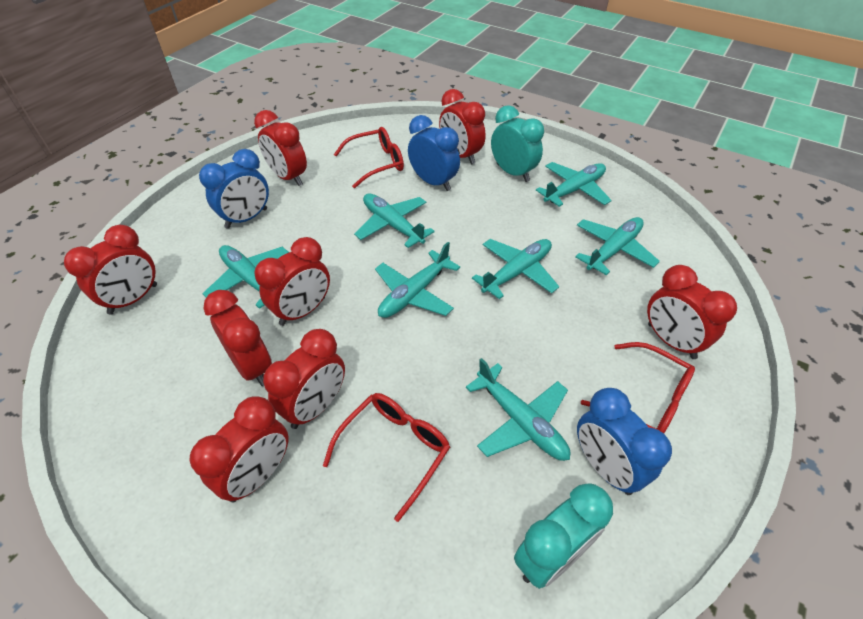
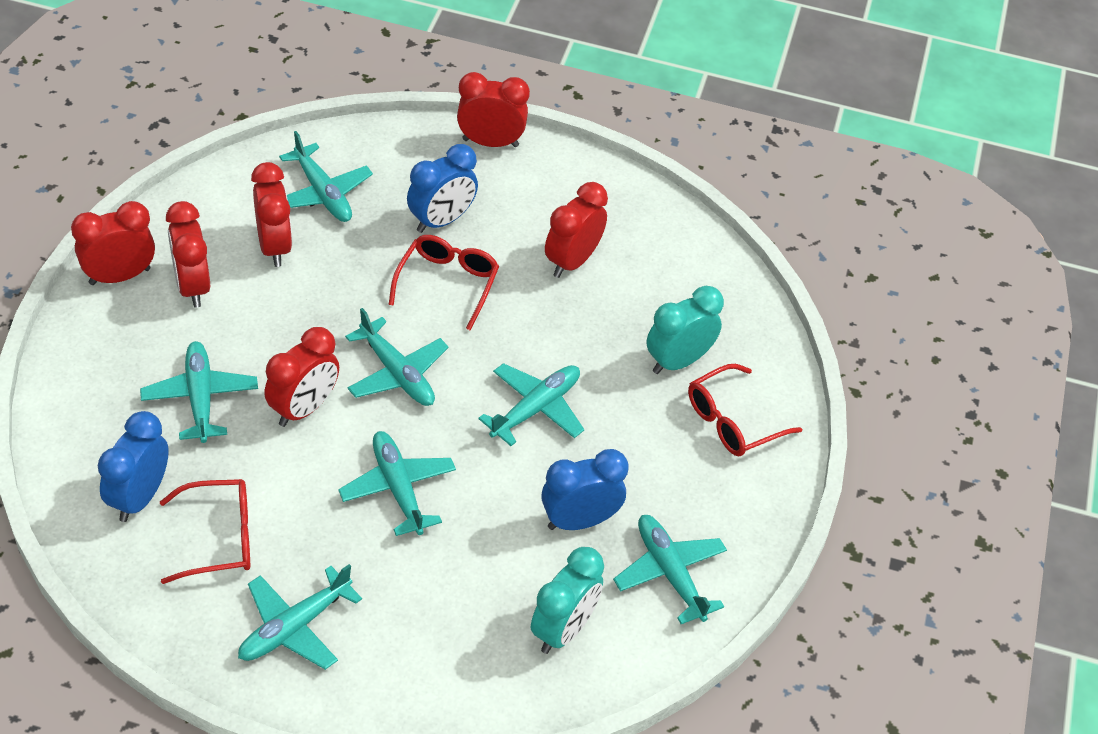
red clock: 8 -> 6

